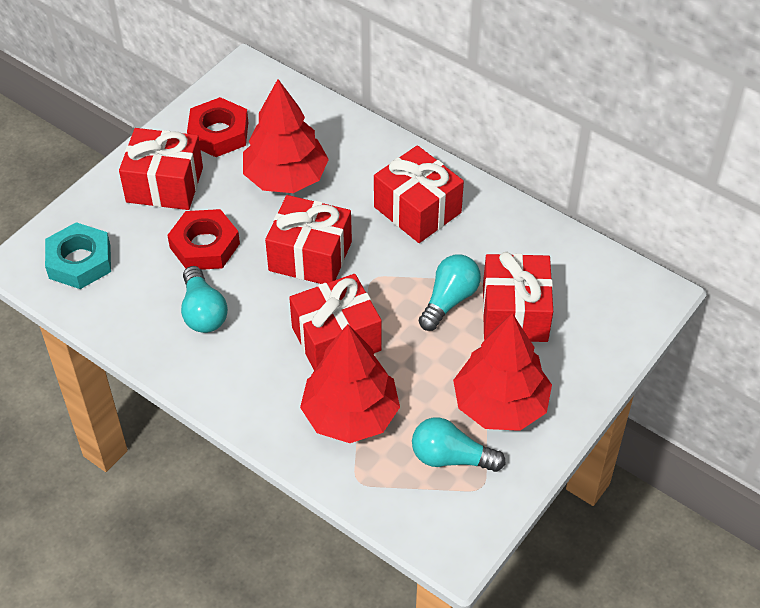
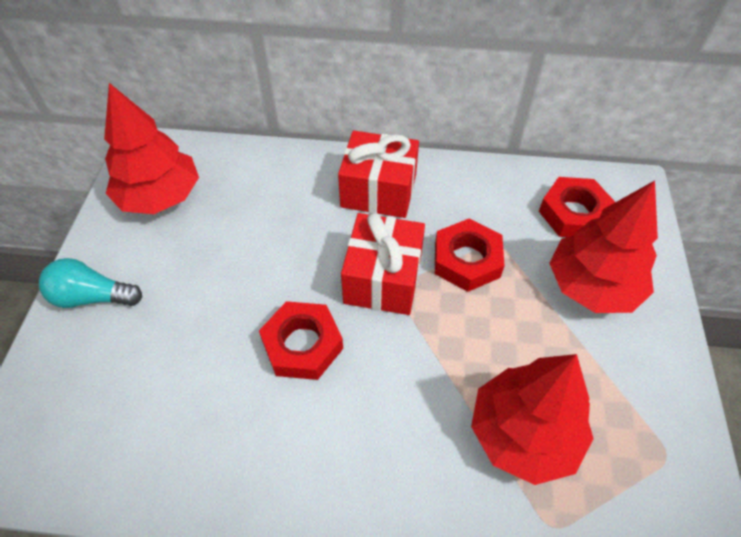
red gift: 5 -> 2
red nut: 2 -> 3
turquoise light bulb: 3 -> 1
turquoise nut: 1 -> 0

